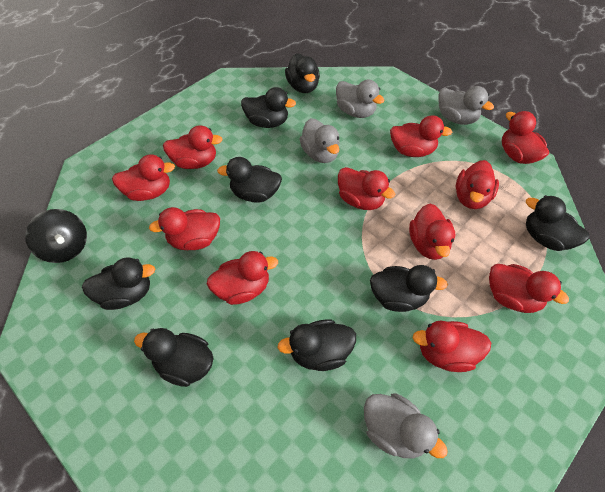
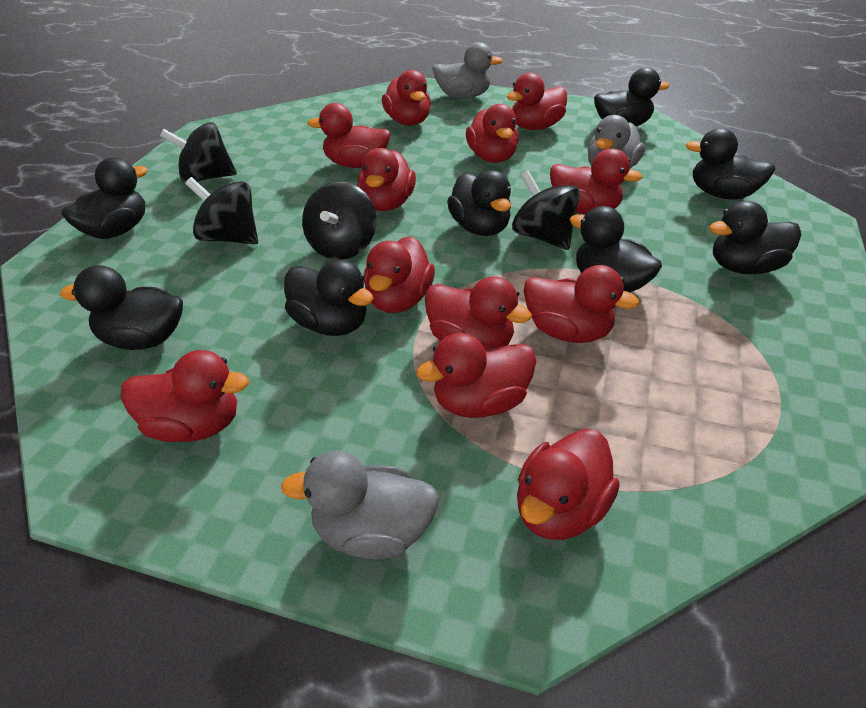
black spinning top: 1 -> 4
grey duck: 4 -> 3
red duck: 11 -> 12

